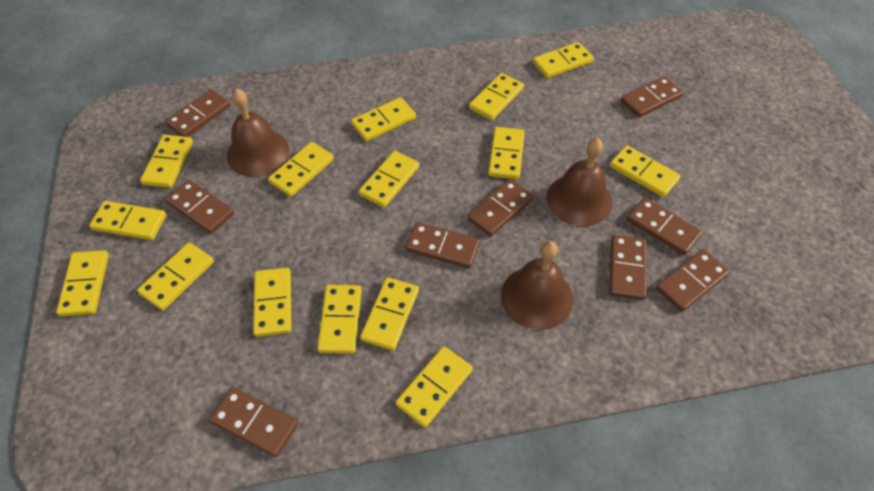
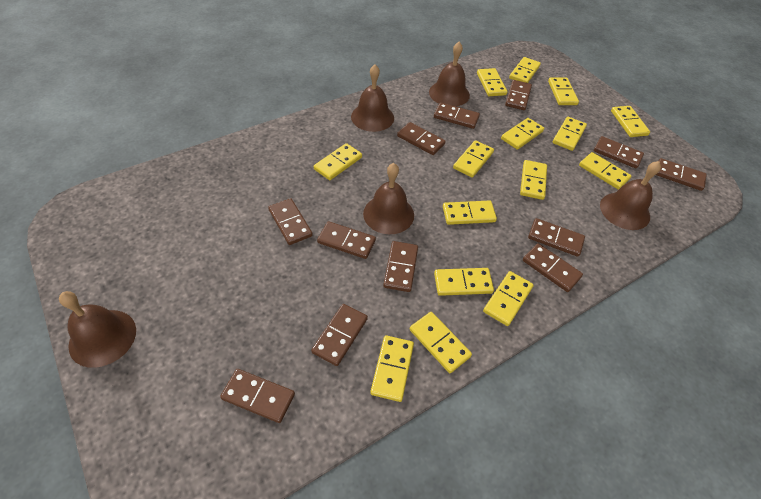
brown bell: 3 -> 5
brown domino: 9 -> 12

